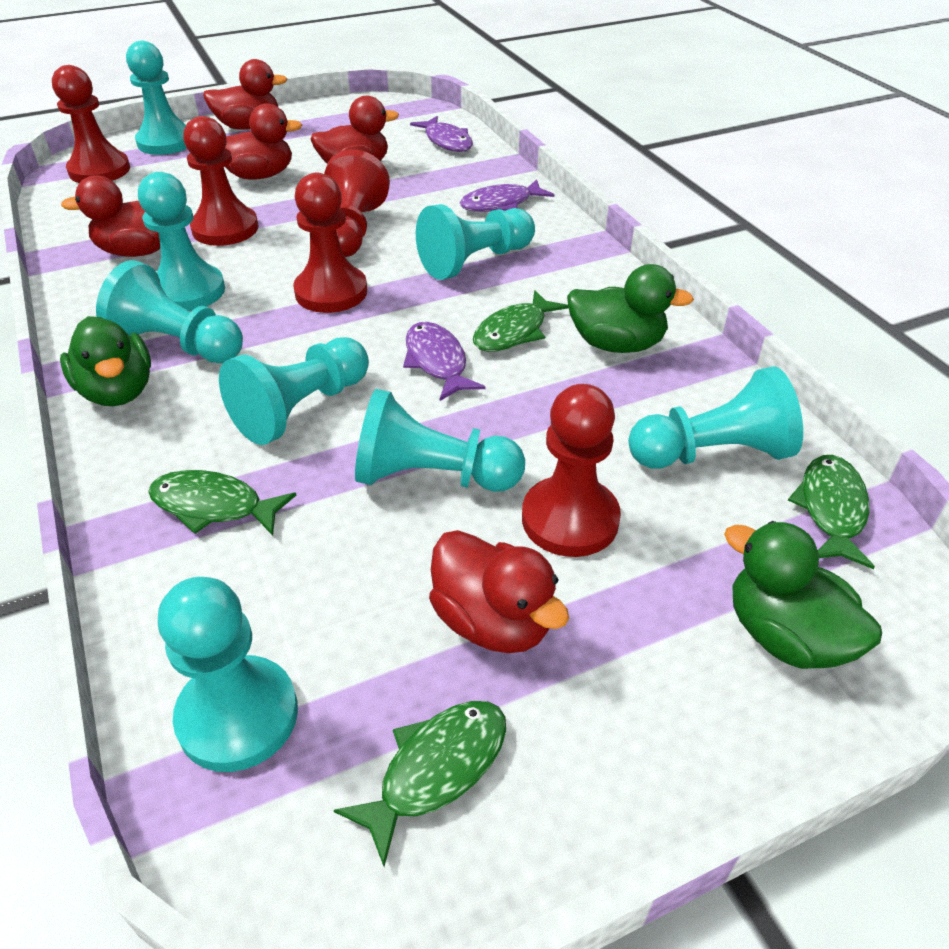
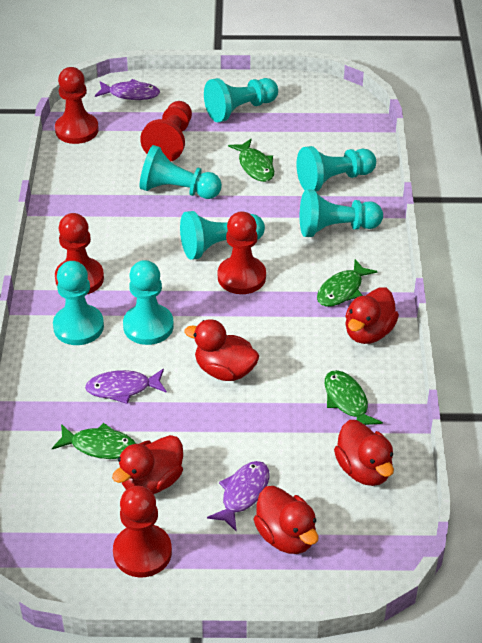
green duck: 3 -> 0
turquoise pawn: 8 -> 7

